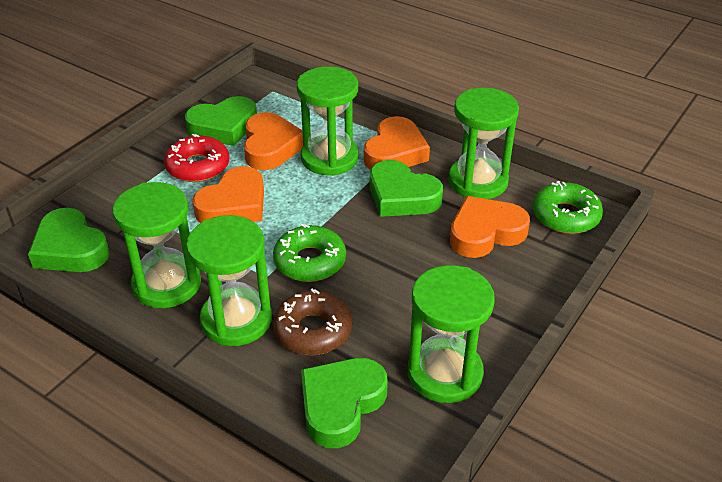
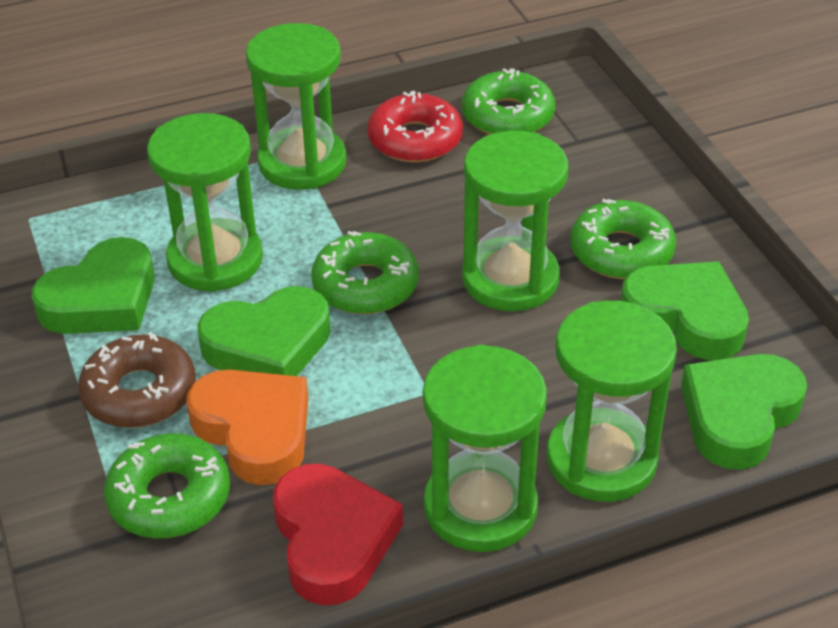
green donut: 2 -> 4
orange heart: 4 -> 1
red heart: 0 -> 1

